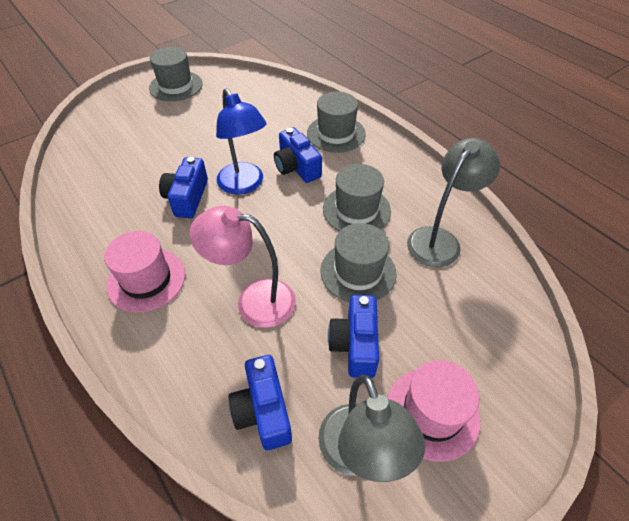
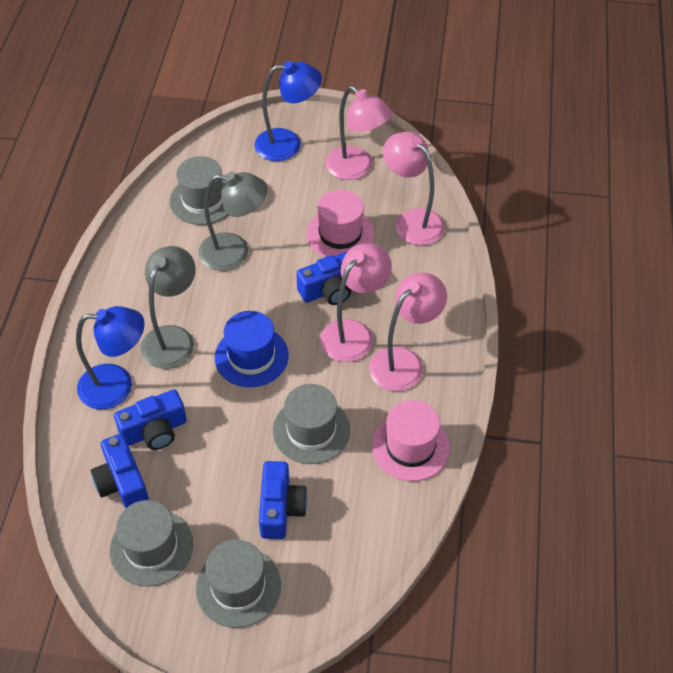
blue hat: 0 -> 1
blue lamp: 1 -> 2
pink lamp: 1 -> 4

